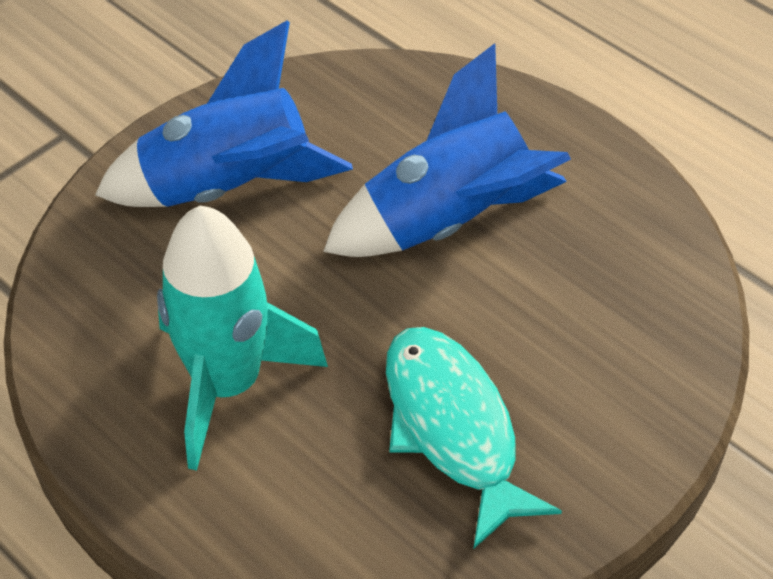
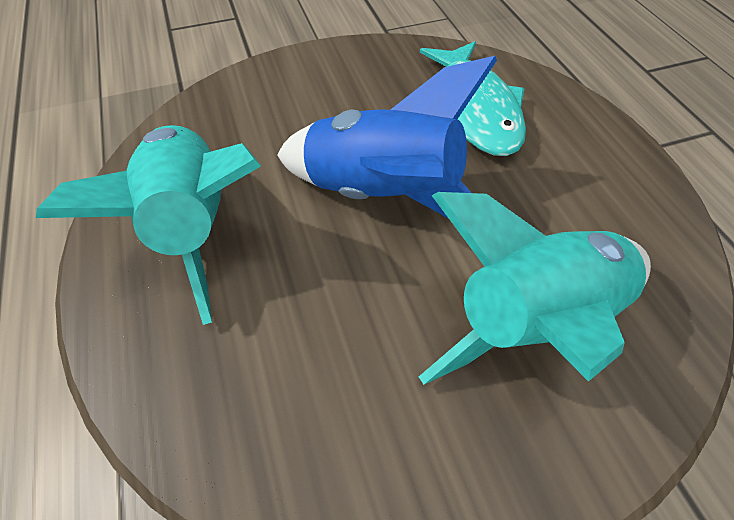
blue rocket: 2 -> 1
turquoise rocket: 1 -> 2

